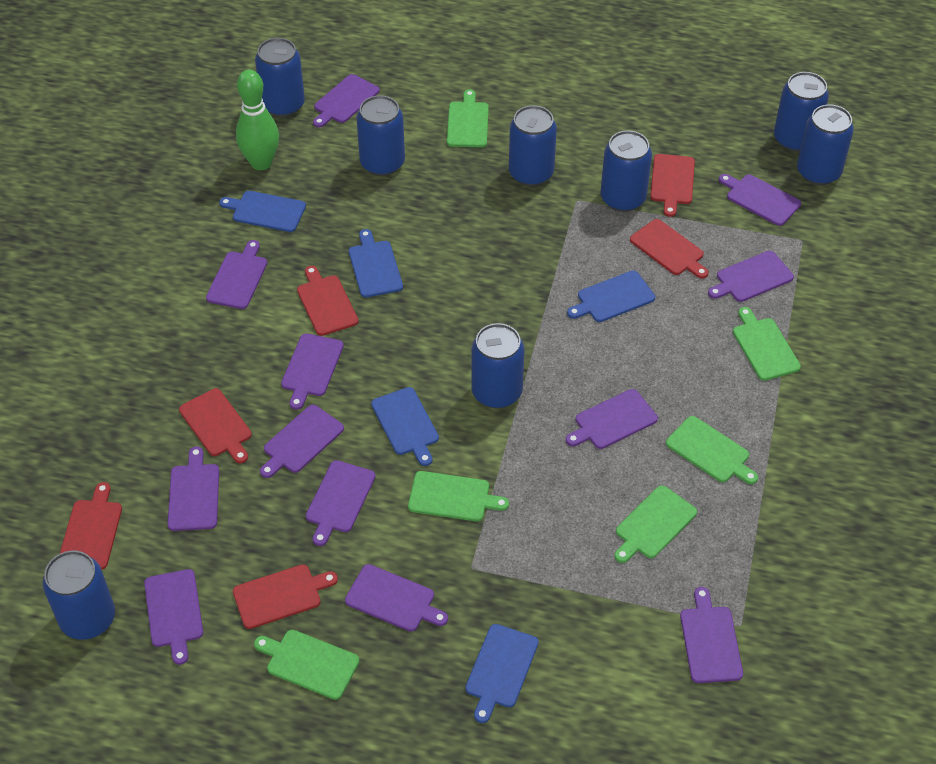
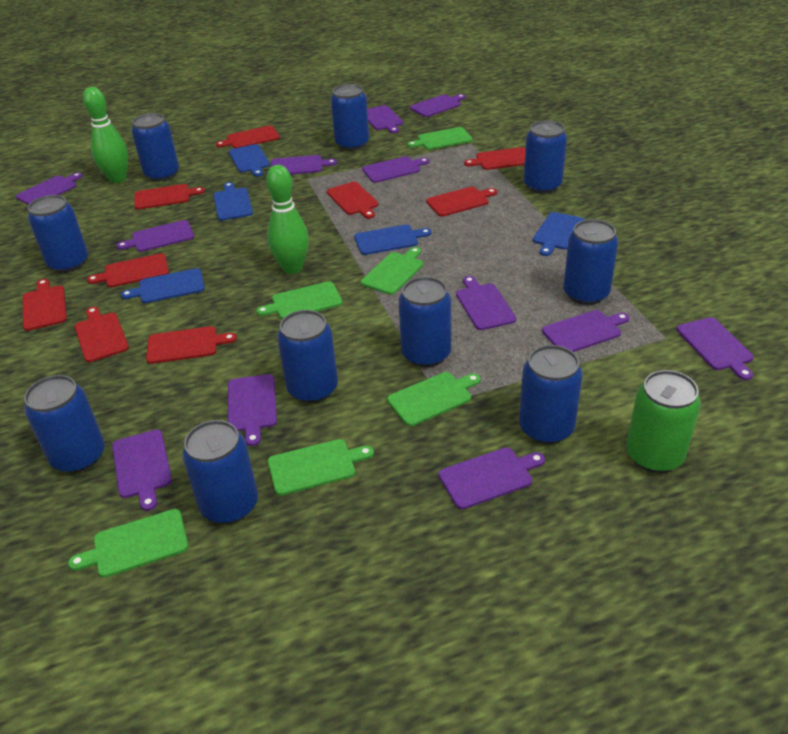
blue can: 8 -> 10
green bowling pin: 1 -> 2
green can: 0 -> 1
red cutting board: 6 -> 9

